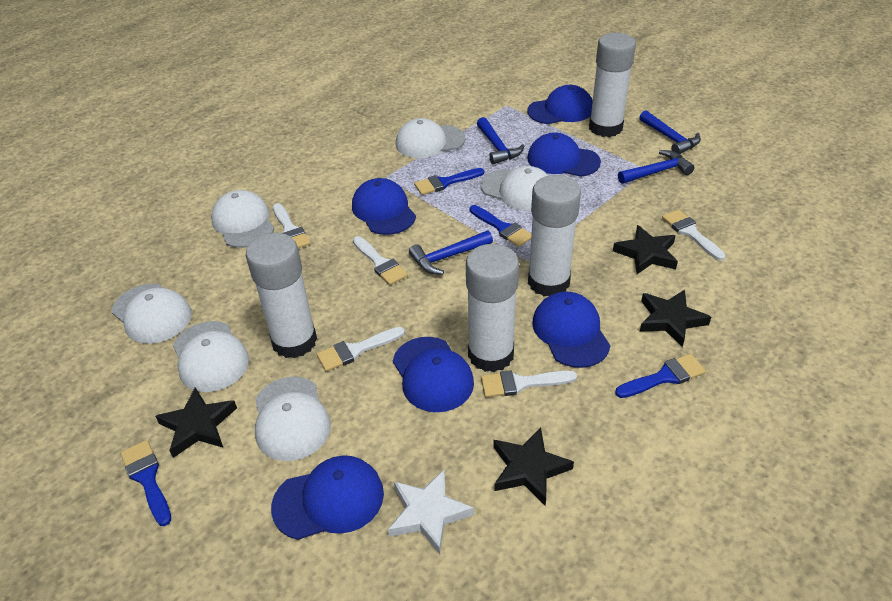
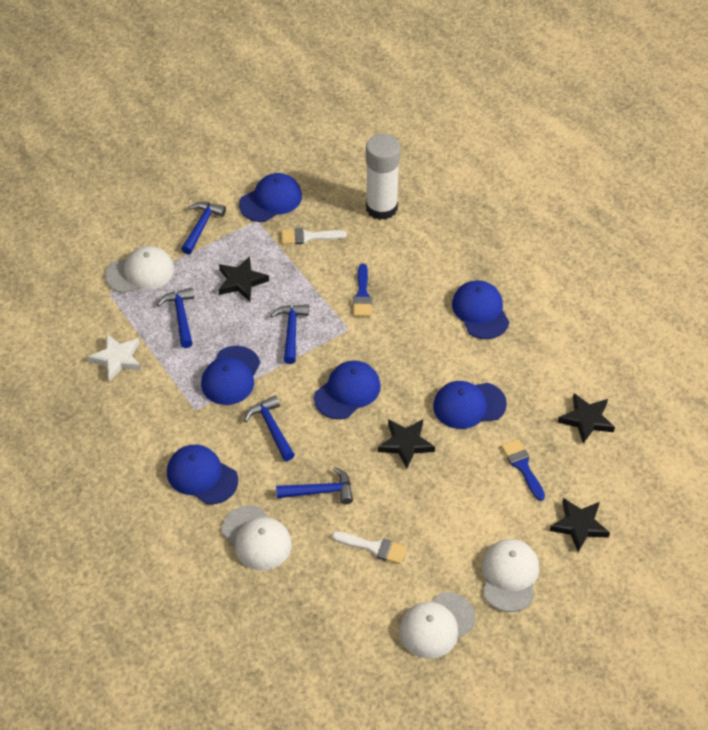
blue brush: 4 -> 2
blue hammer: 4 -> 5
white brush: 5 -> 2
white cap: 6 -> 4
white glue stick: 4 -> 1

